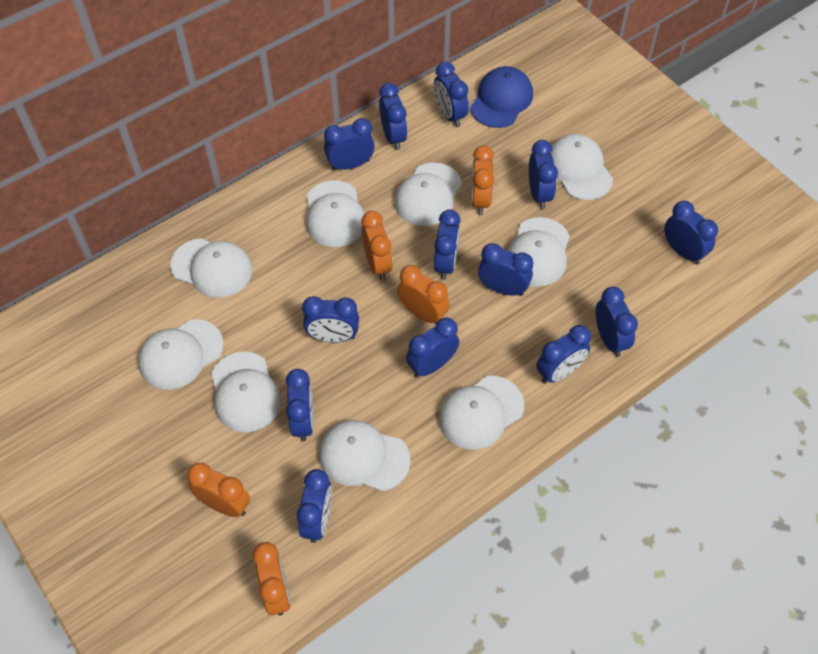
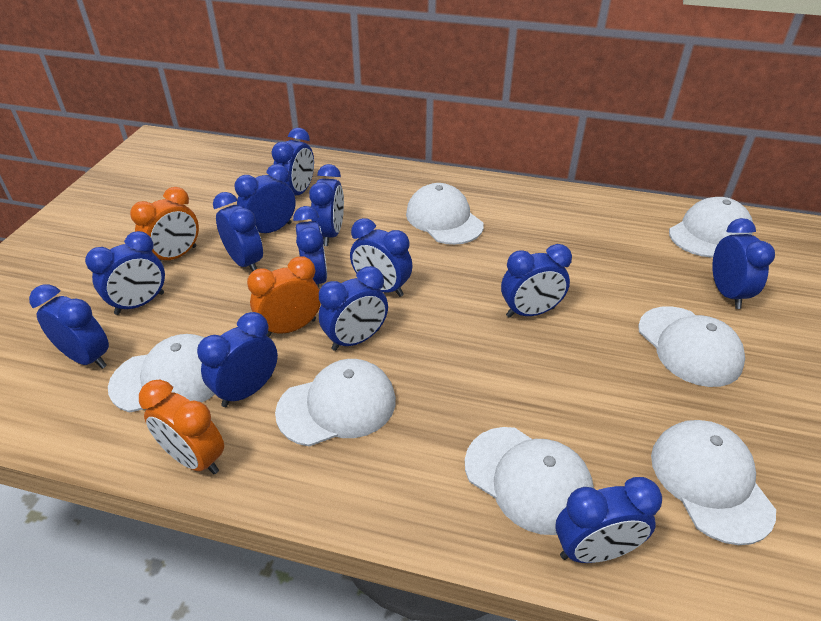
blue cap: 1 -> 0
orange clock: 5 -> 3
white cap: 9 -> 7

